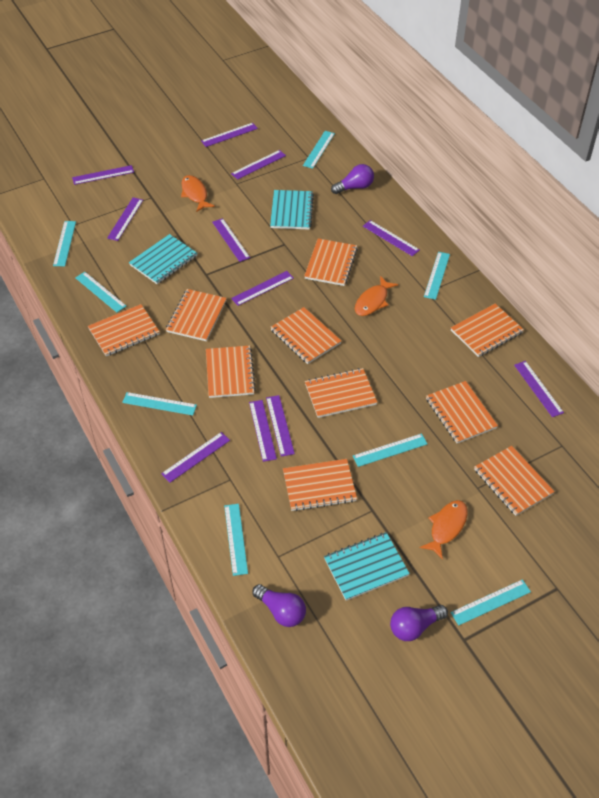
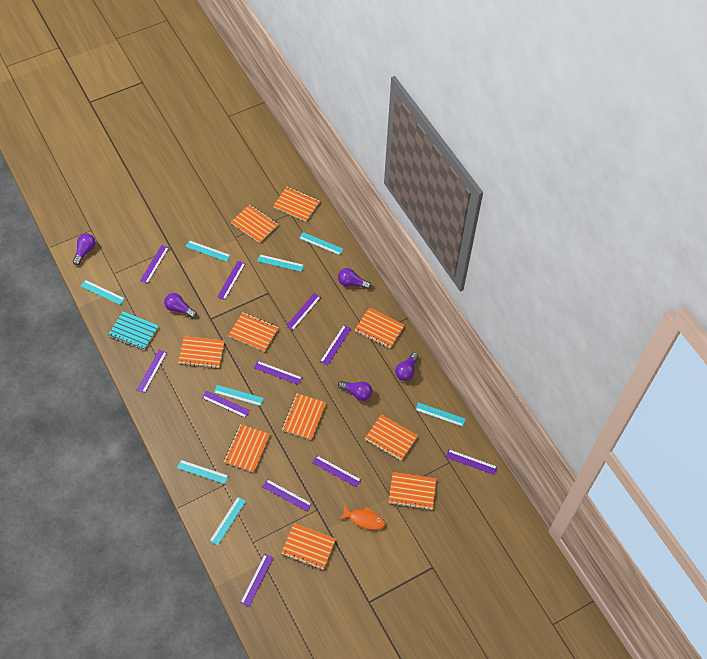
orange fish: 3 -> 1
purple light bulb: 3 -> 5
turquoise notebook: 3 -> 1

